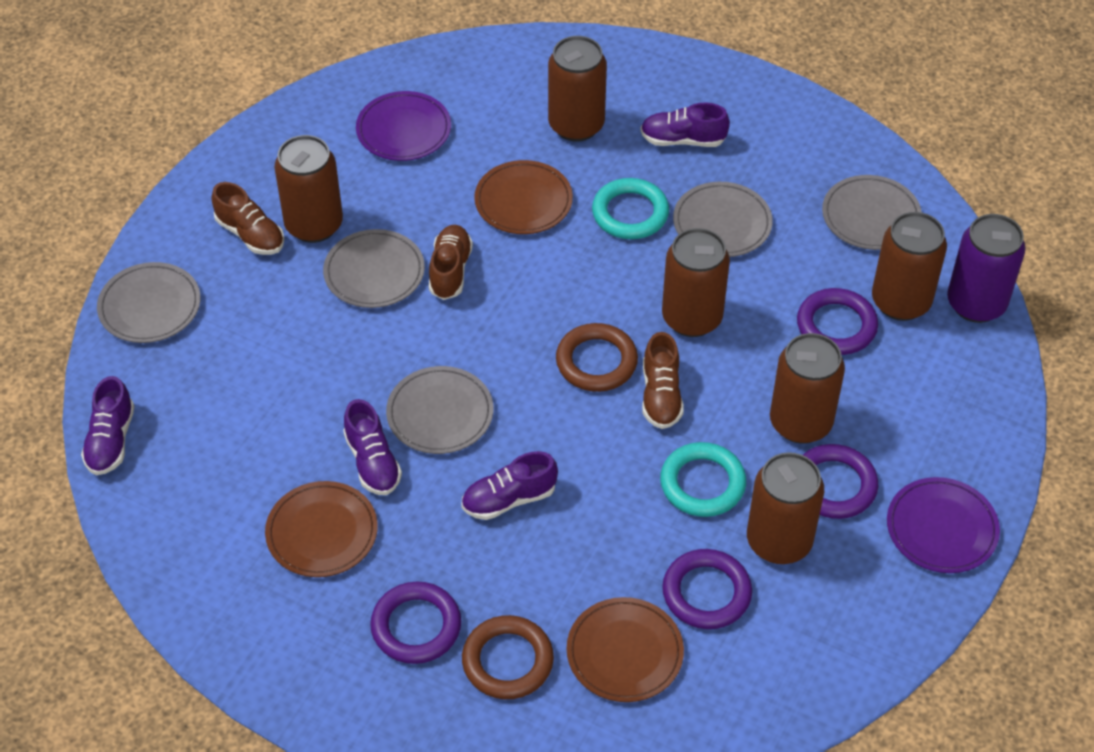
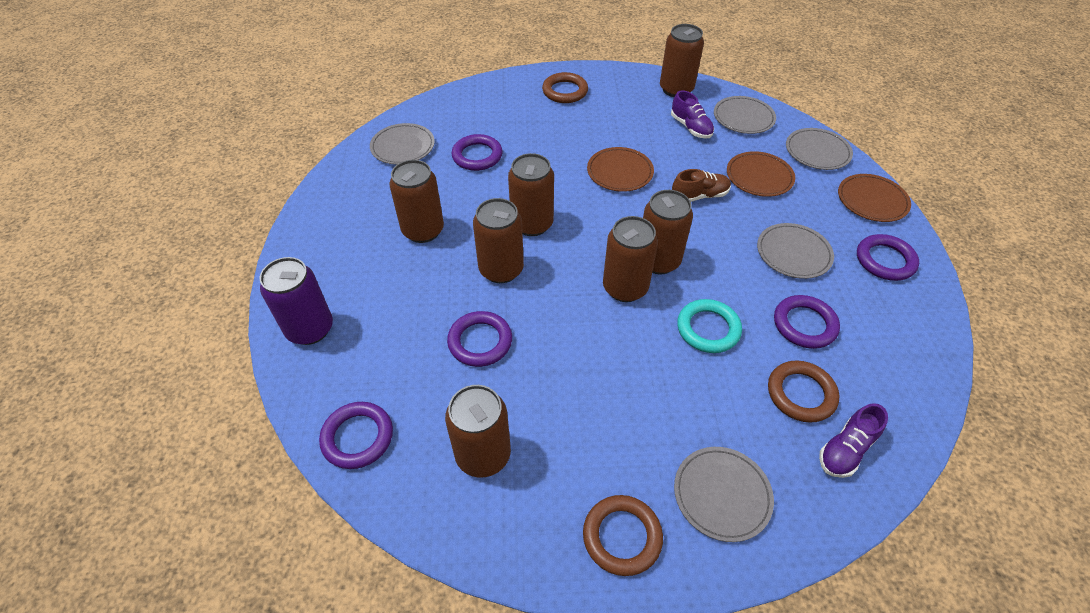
brown can: 6 -> 7
brown ring: 2 -> 3
brown shoe: 3 -> 1
purple plate: 2 -> 0
purple ring: 4 -> 5
purple shoe: 4 -> 2
turquoise ring: 2 -> 1

